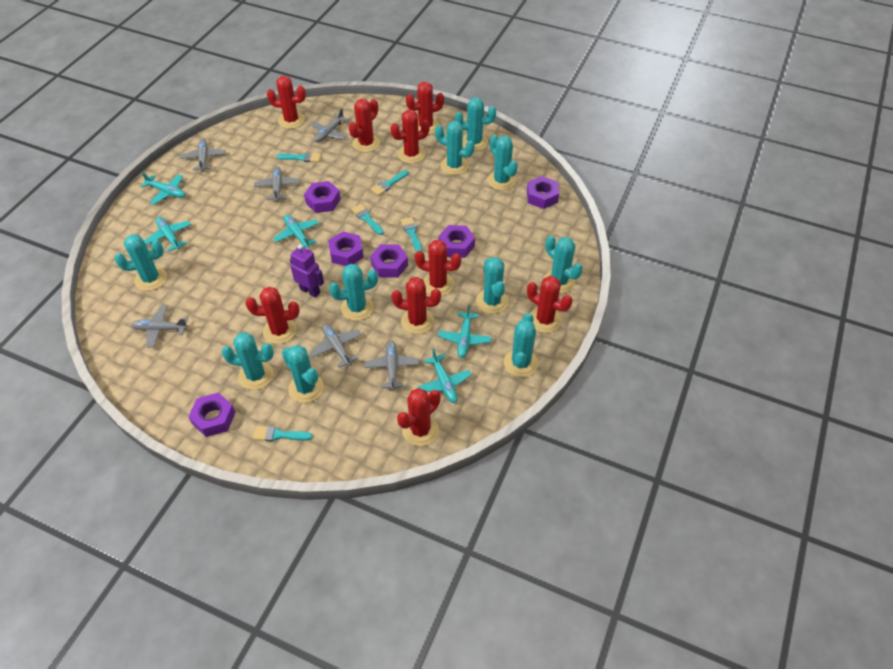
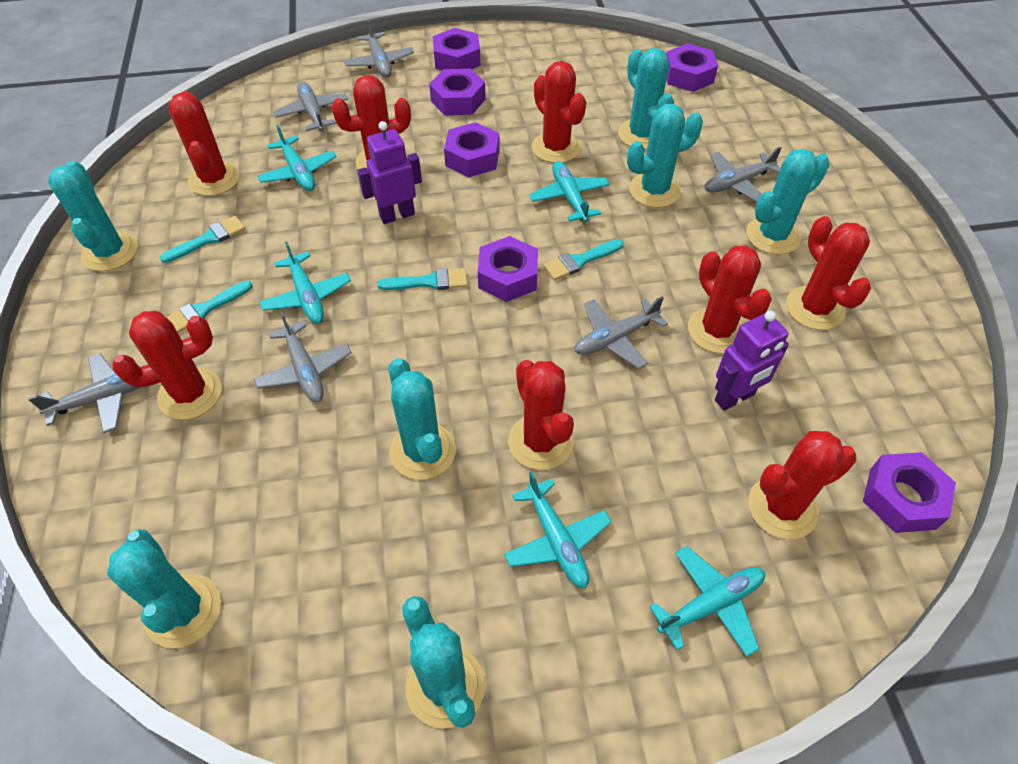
purple robot: 1 -> 2
red cactus: 9 -> 8
turquoise brush: 5 -> 4
turquoise cactus: 10 -> 7

